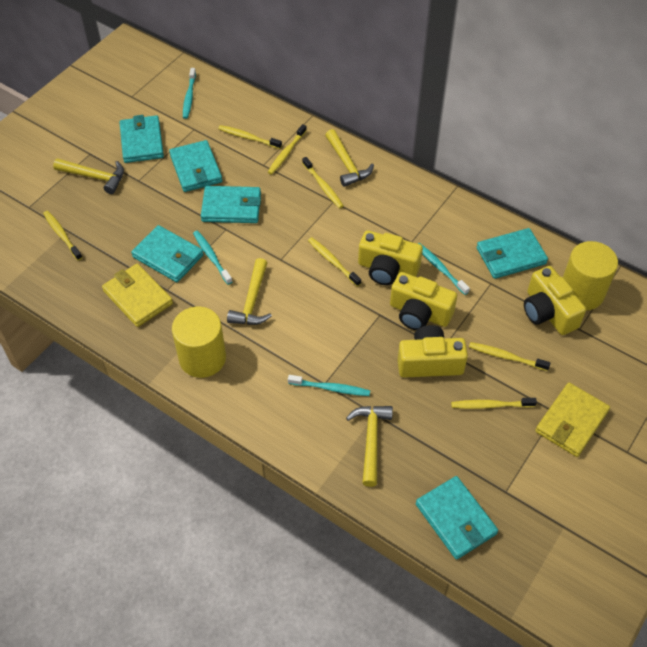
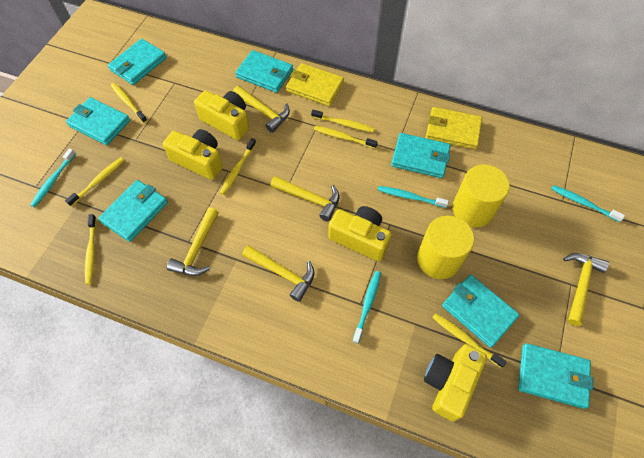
turquoise wallet: 6 -> 7
yellow hammer: 4 -> 5

